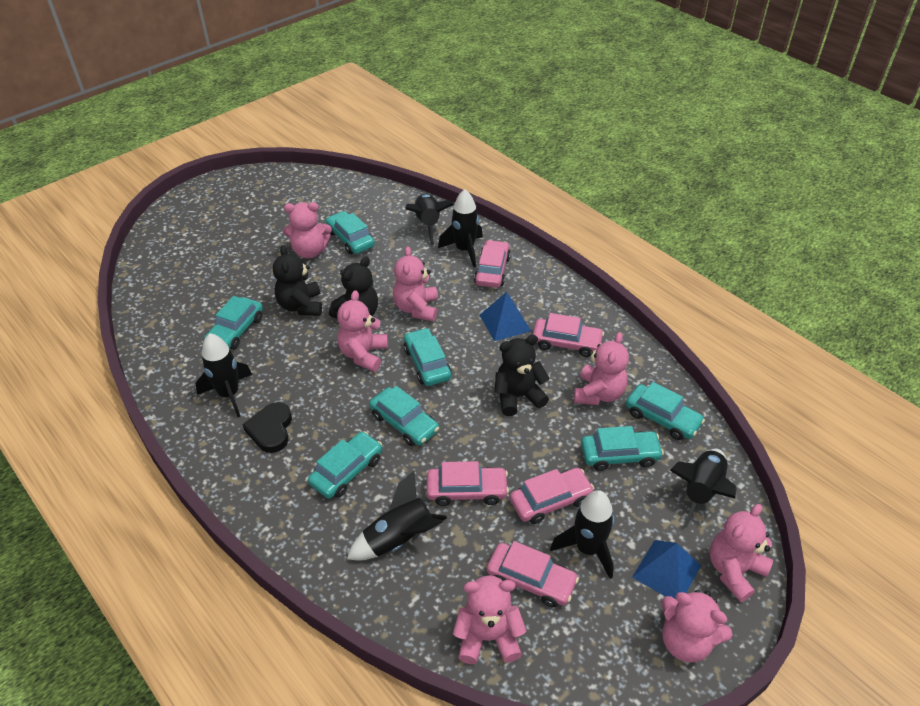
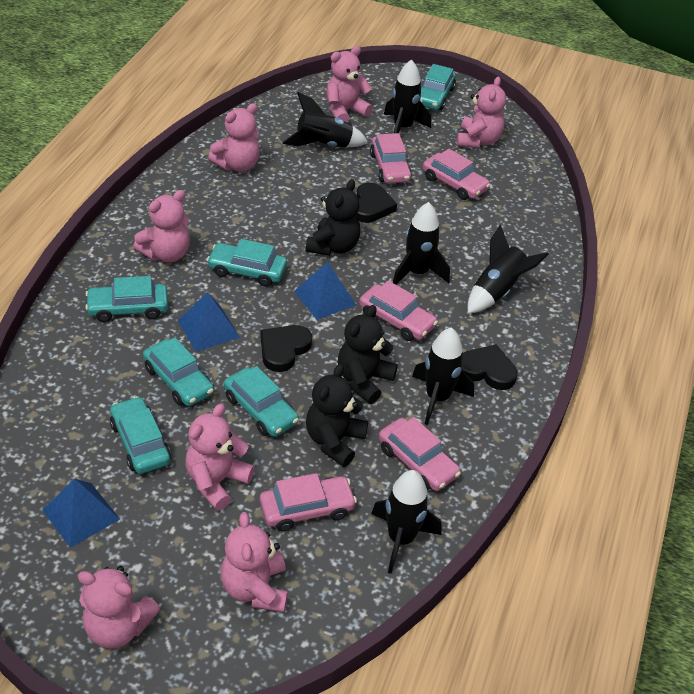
black heart: 1 -> 3
blue pyramid: 2 -> 3
turquoise car: 7 -> 6

